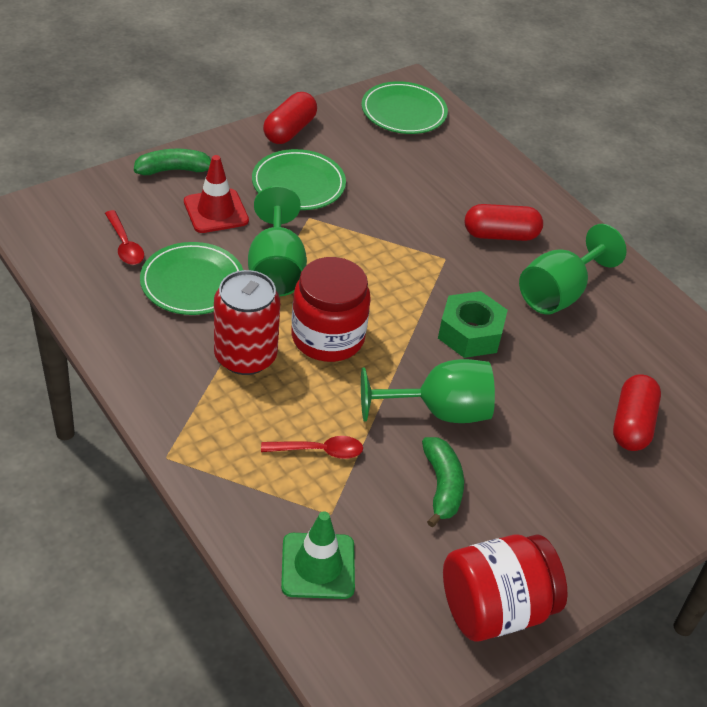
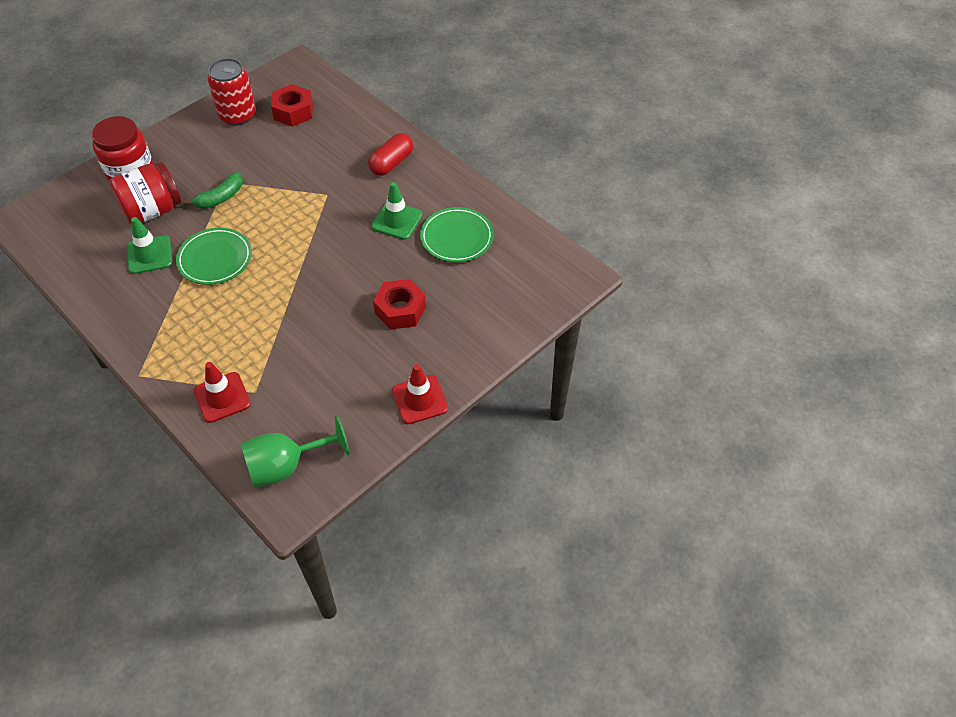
green banana: 2 -> 1
green goblet: 3 -> 1
green nut: 1 -> 0
green plate: 3 -> 2
green traffic cone: 1 -> 2
red capsule: 3 -> 1
red nut: 0 -> 2
red spoon: 2 -> 0
red traffic cone: 1 -> 2

